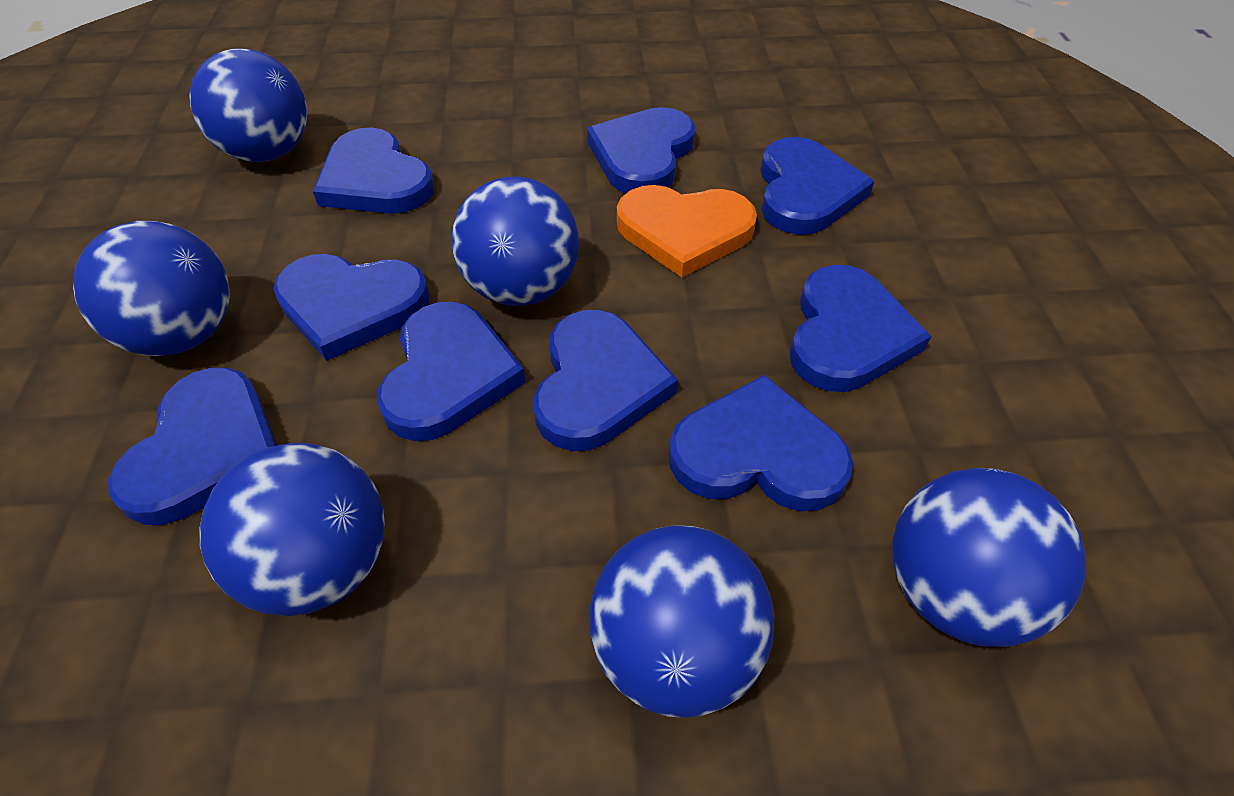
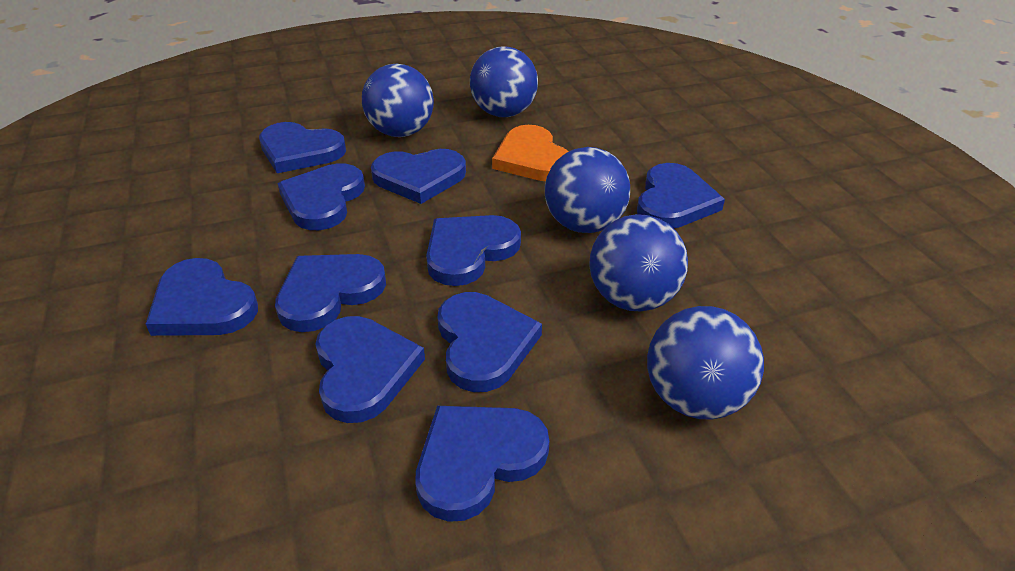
blue ball: 6 -> 5
blue heart: 9 -> 10

